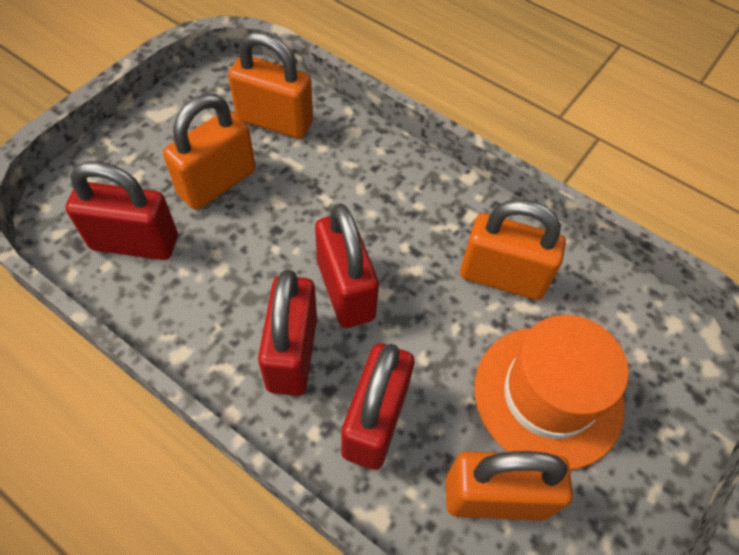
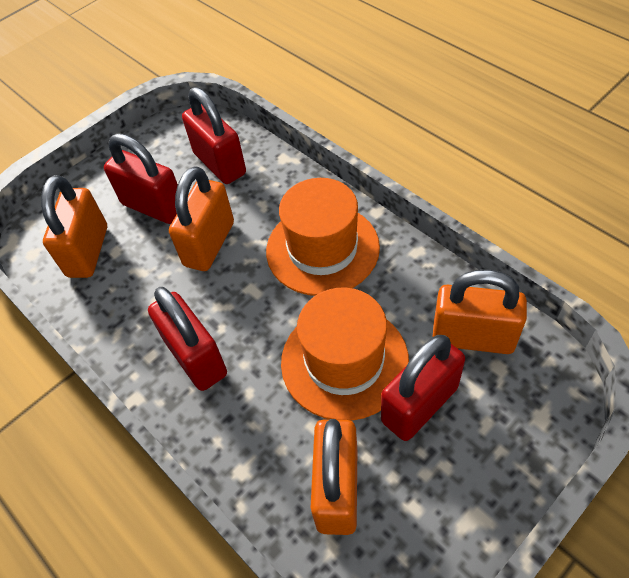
orange hat: 1 -> 2

